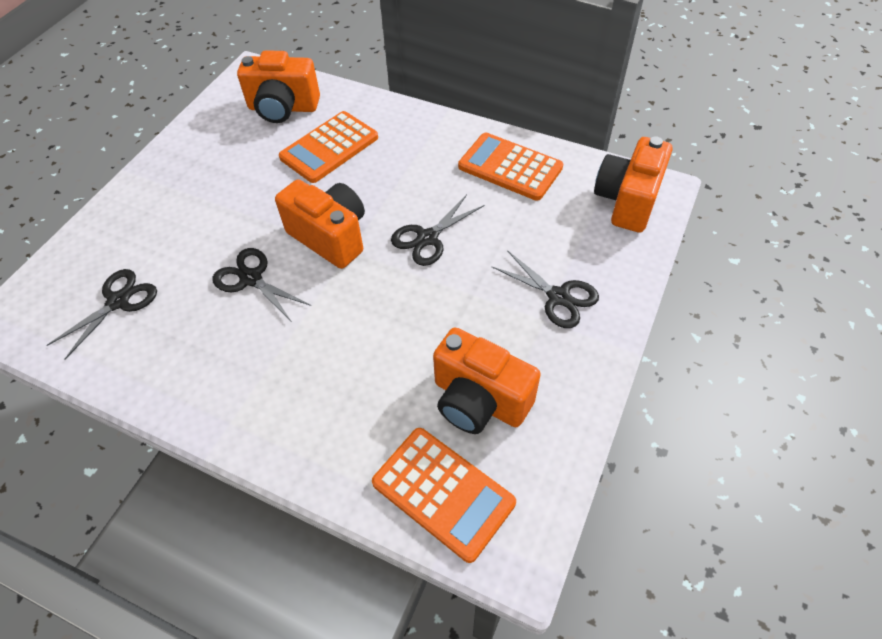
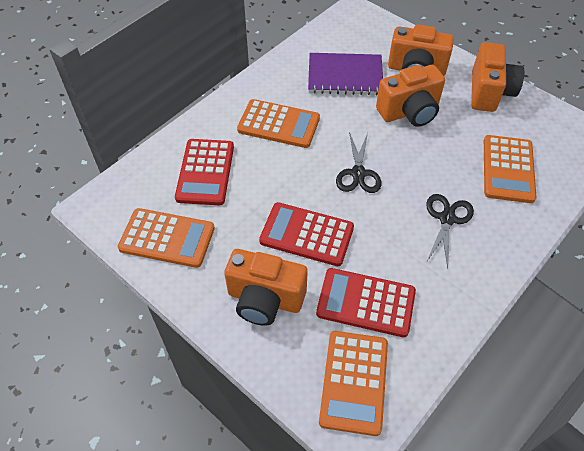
black scissors: 4 -> 2
orange calculator: 3 -> 4
purple notebook: 0 -> 1
red calculator: 0 -> 3

